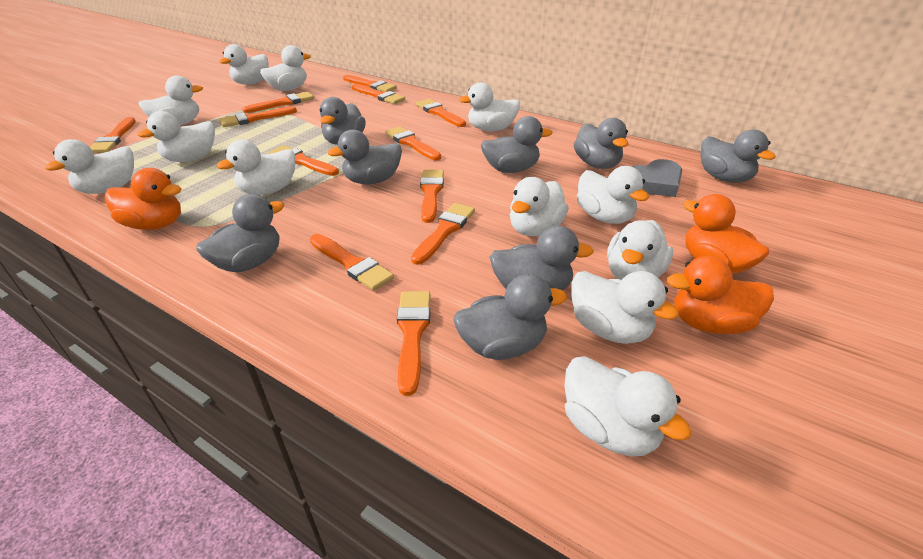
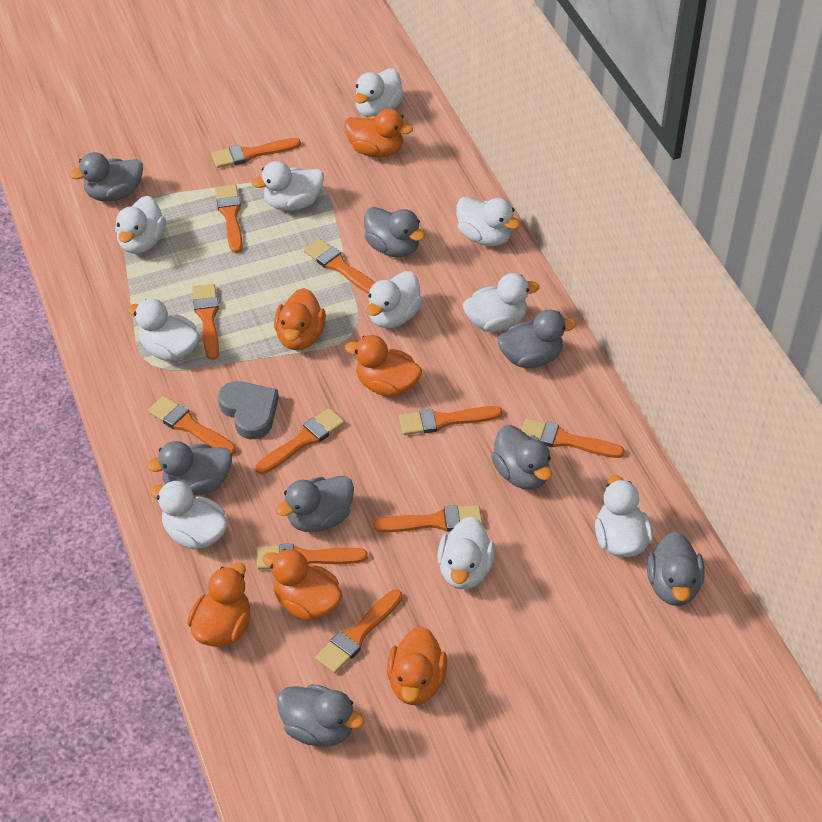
orange brush: 12 -> 11
orange duck: 3 -> 6
white duck: 12 -> 10

